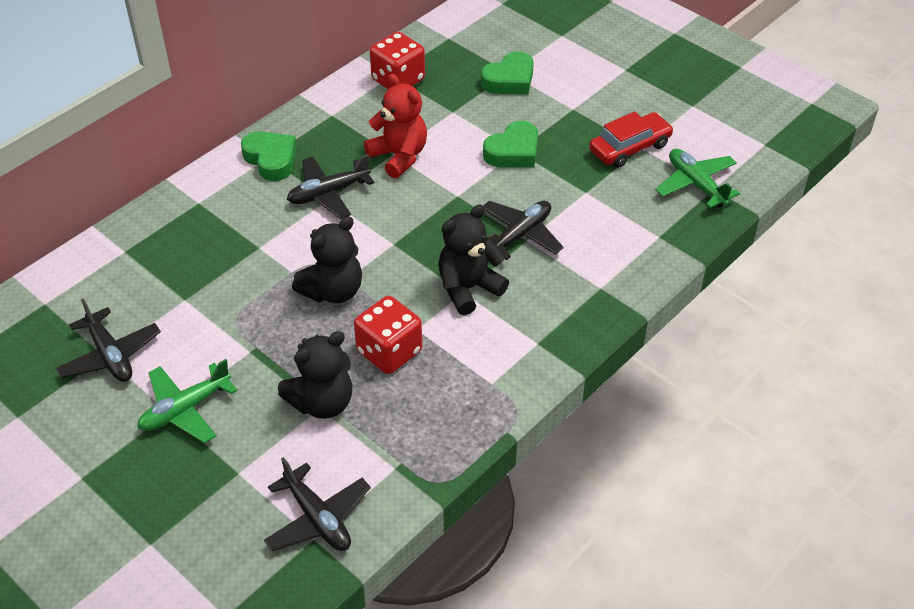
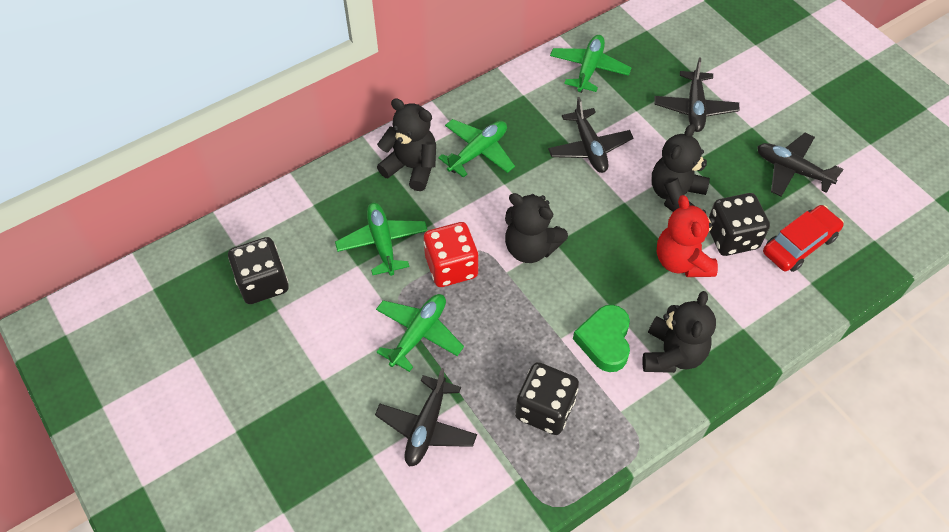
black dice: 0 -> 3
black teddy bear: 3 -> 4
green heart: 3 -> 1
green plane: 2 -> 4
red dice: 2 -> 1

